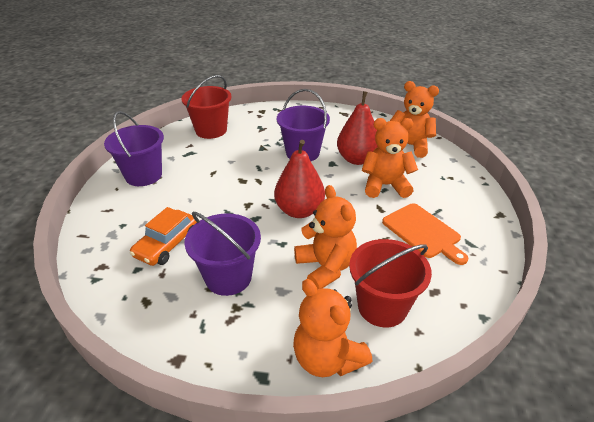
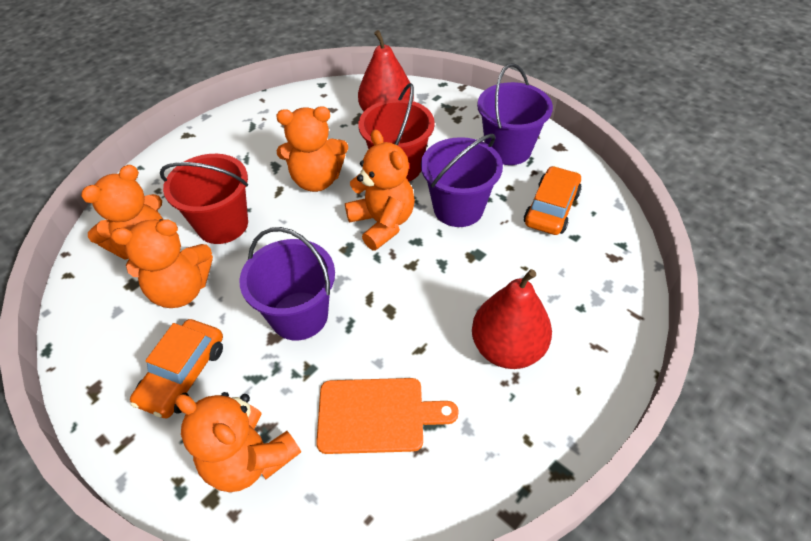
orange car: 1 -> 2
orange teddy bear: 4 -> 5

